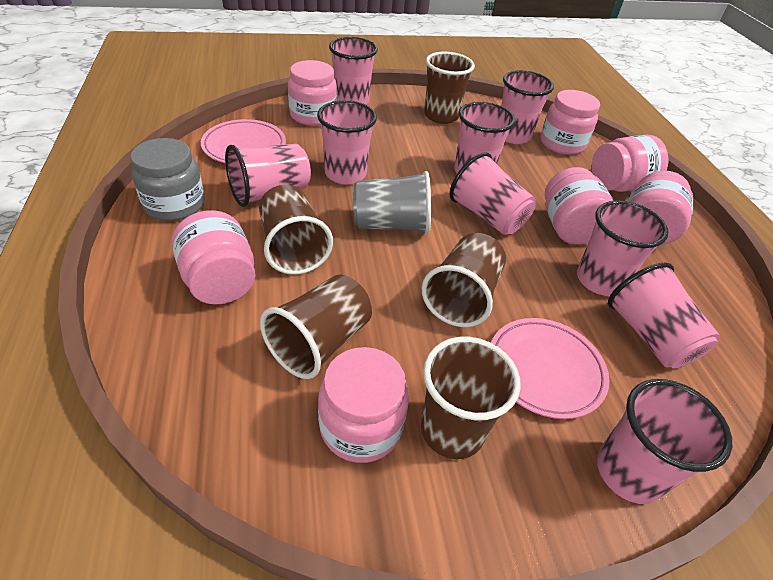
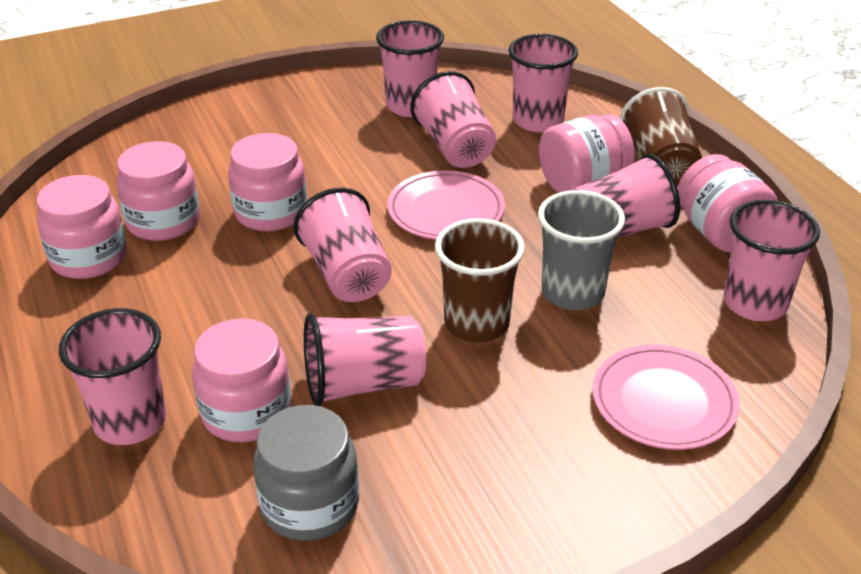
brown cup: 5 -> 2
pink cup: 9 -> 8
pink jar: 7 -> 6

